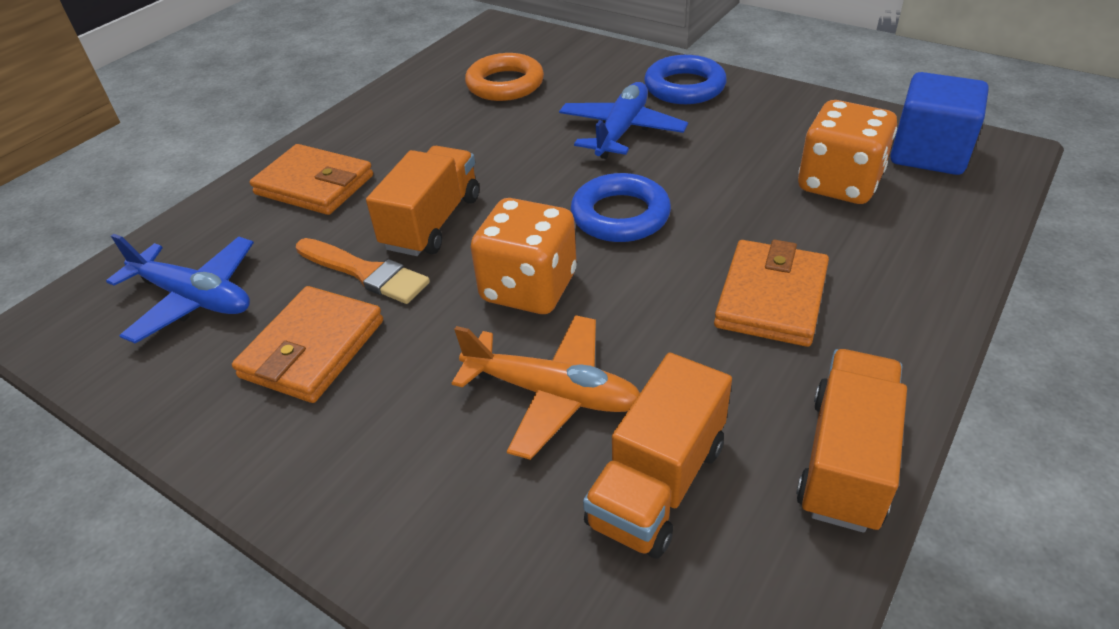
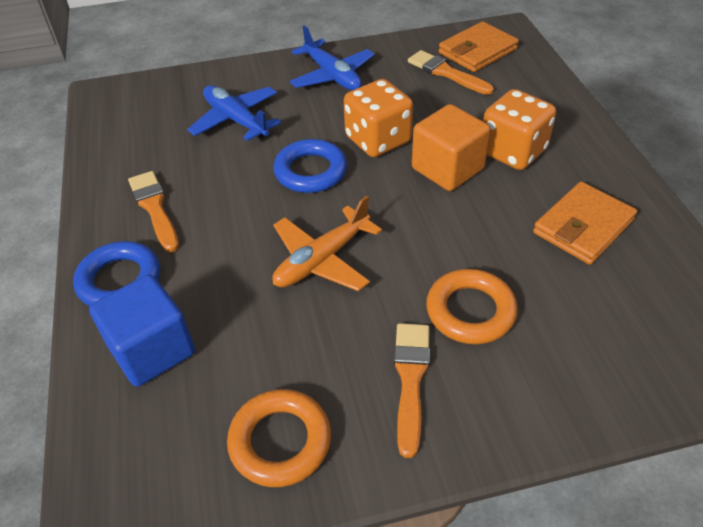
orange brush: 1 -> 3
orange cube: 0 -> 1
orange ring: 1 -> 2
orange truck: 3 -> 0
orange wallet: 3 -> 2

